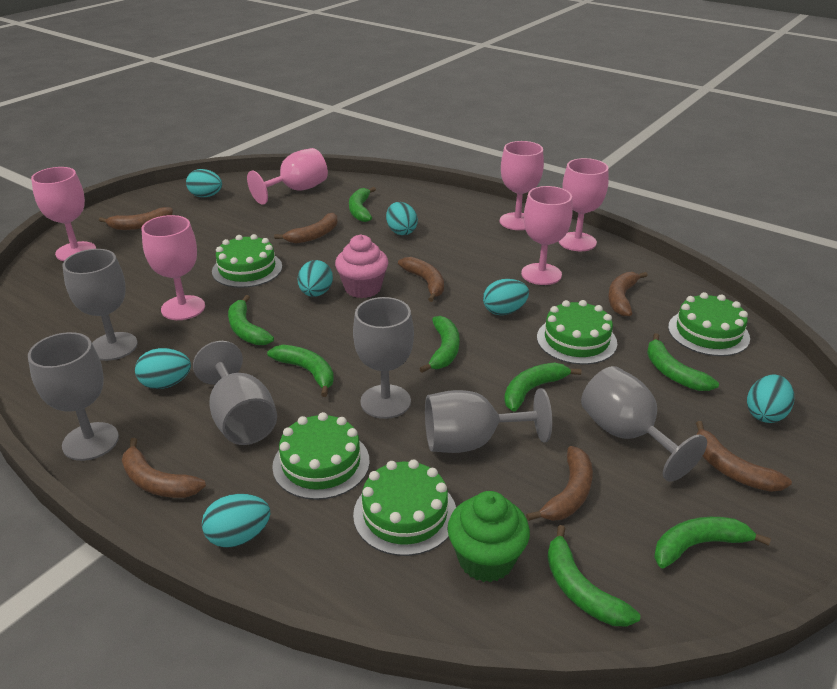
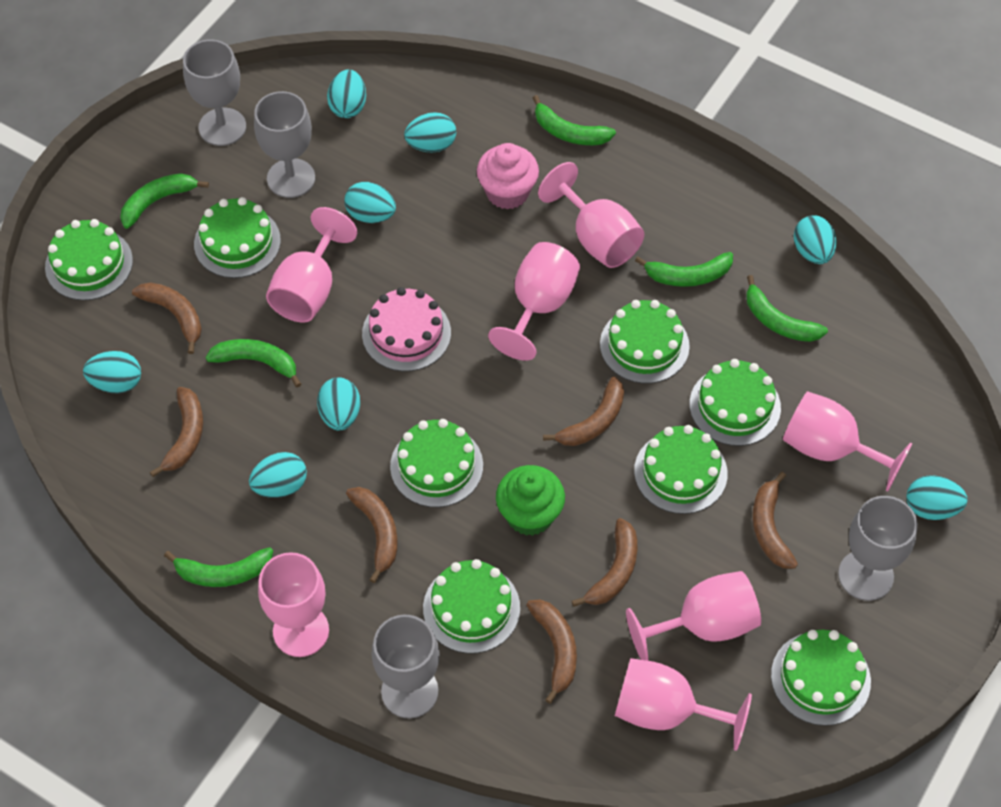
green banana: 8 -> 6
green cake: 5 -> 8
grey goblet: 6 -> 4
pink cake: 0 -> 1
pink goblet: 6 -> 7
turquoise egg: 7 -> 8

